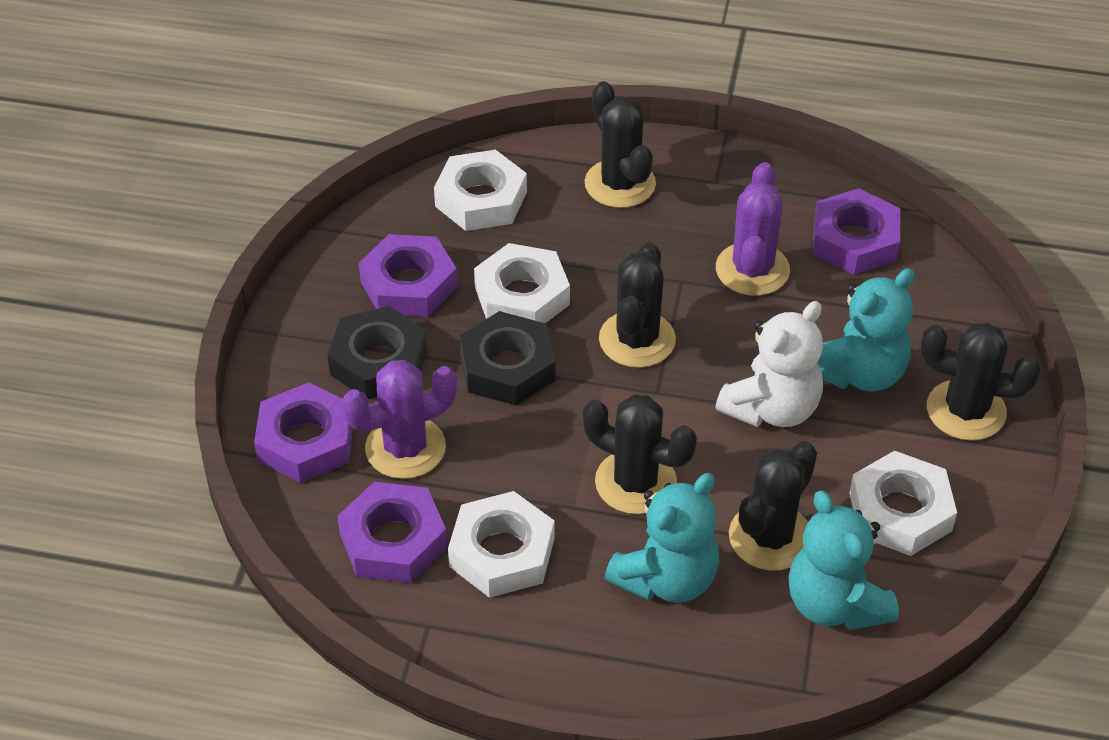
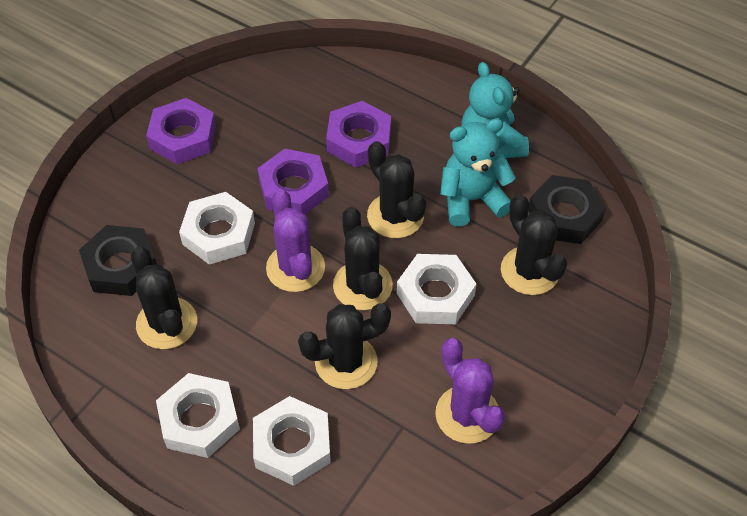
purple nut: 4 -> 3
turquoise teddy bear: 3 -> 2
white teddy bear: 1 -> 0

